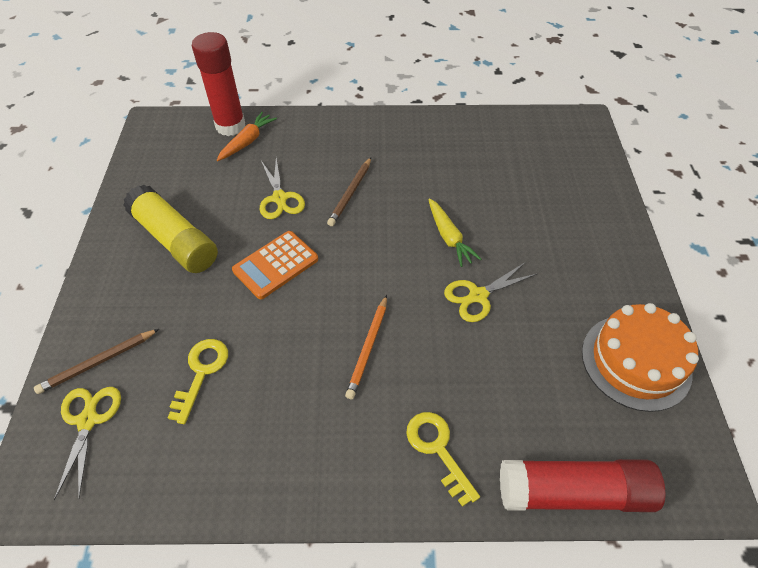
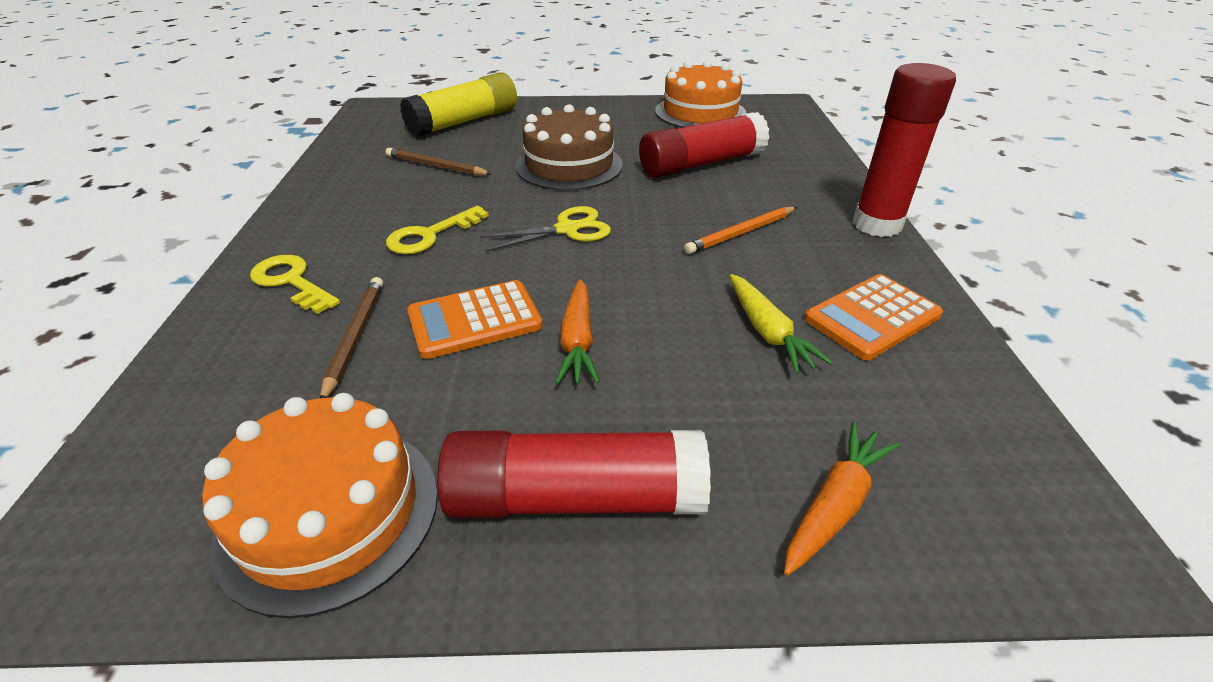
brown cake: 0 -> 1
orange cake: 1 -> 2
orange calculator: 1 -> 2
orange carrot: 1 -> 2
red glue stick: 2 -> 3
yellow scissors: 3 -> 1

